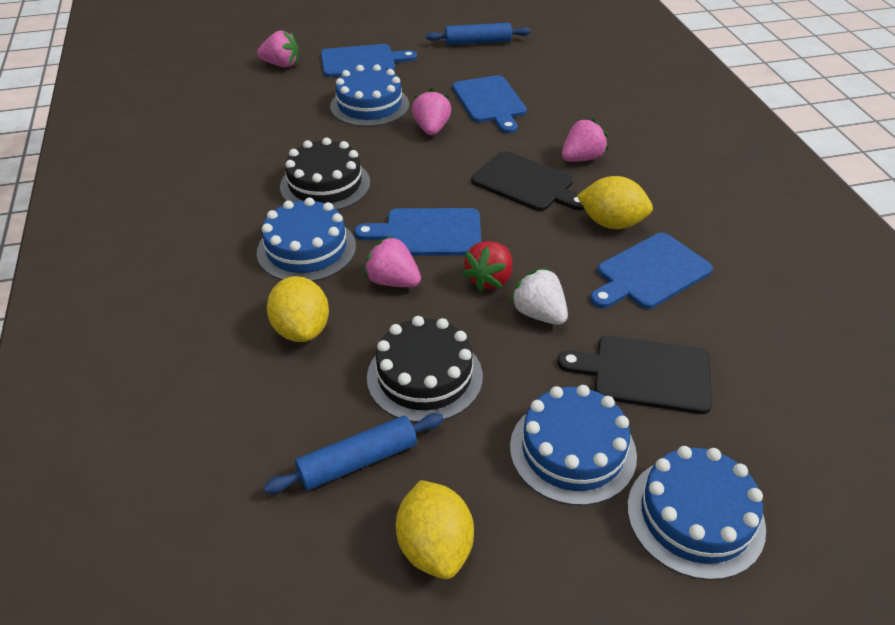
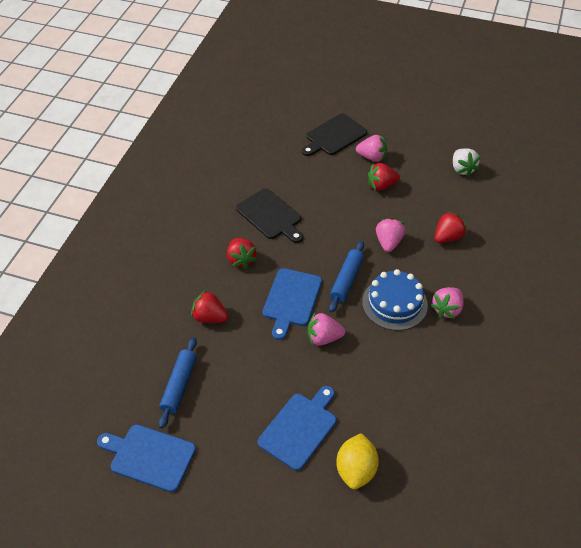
black cake: 2 -> 0
blue cake: 4 -> 1
blue cutting board: 4 -> 3
red strawberry: 1 -> 4
yellow lemon: 3 -> 1

